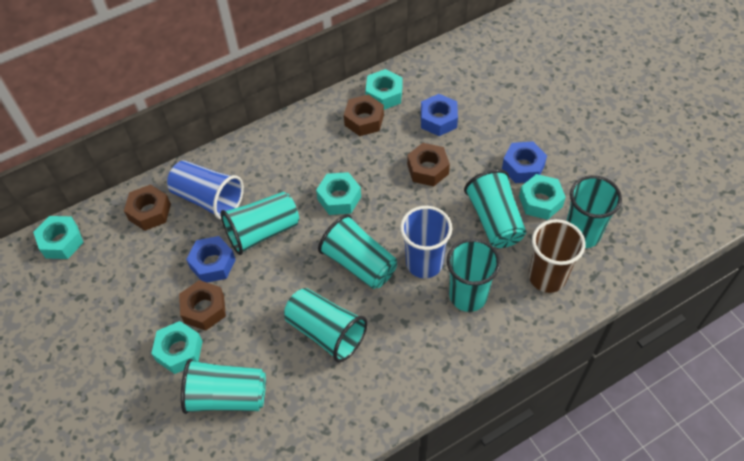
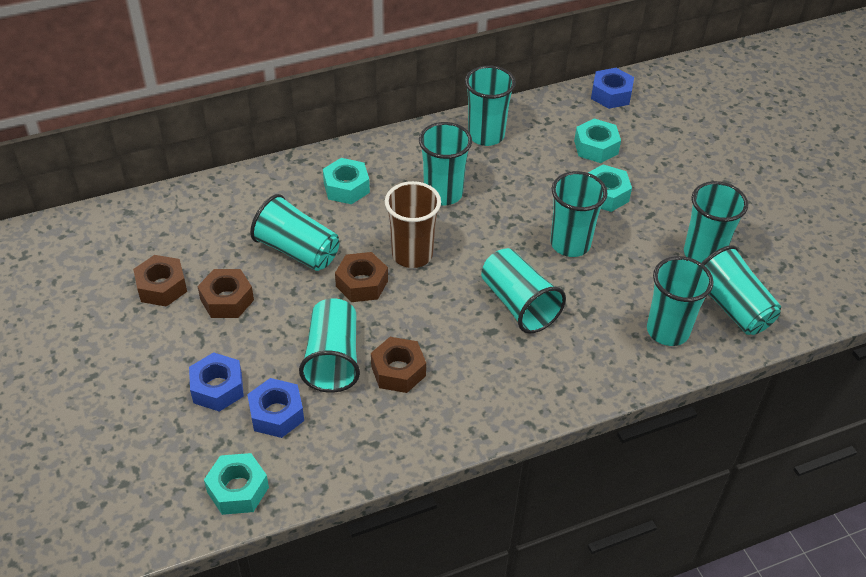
blue cup: 2 -> 0
turquoise cup: 7 -> 9
turquoise nut: 5 -> 4

